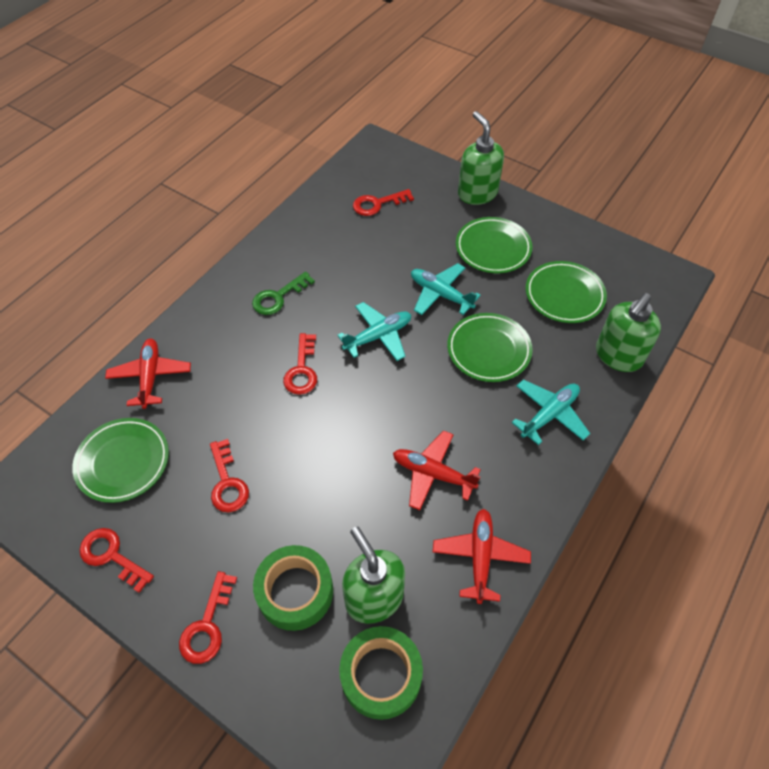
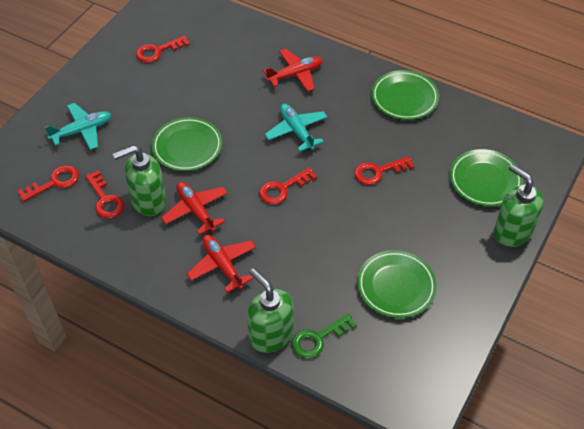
green tape: 2 -> 0
turquoise plane: 3 -> 2

